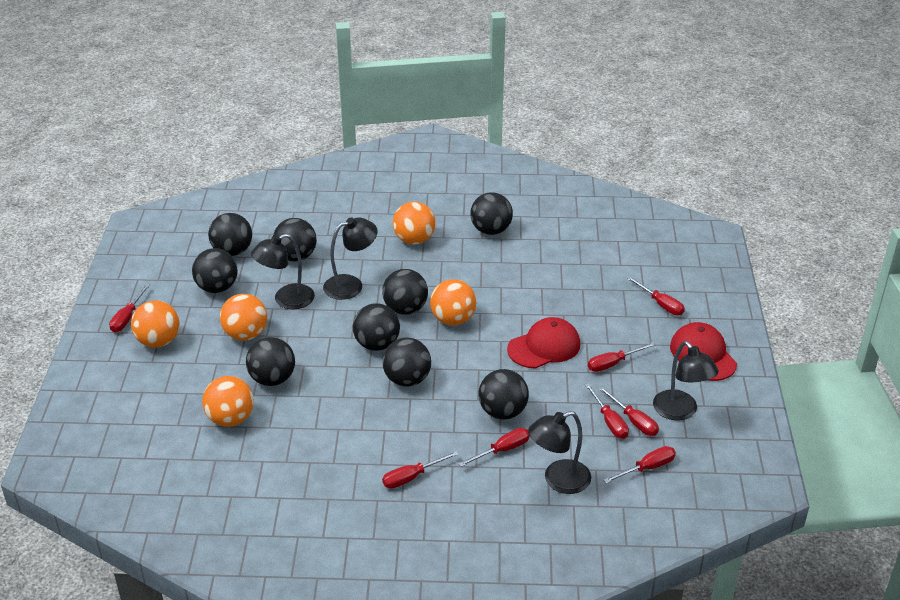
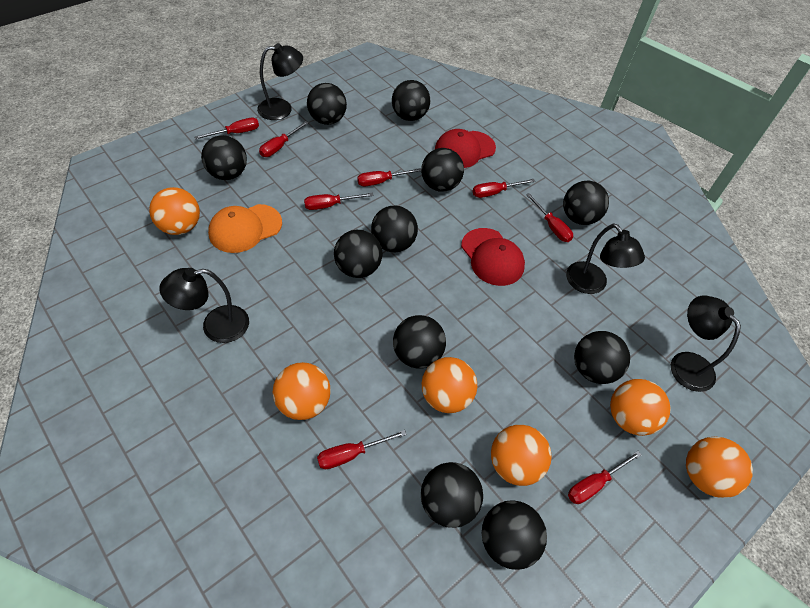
black ball: 9 -> 11
orange ball: 5 -> 6
orange cap: 0 -> 1

